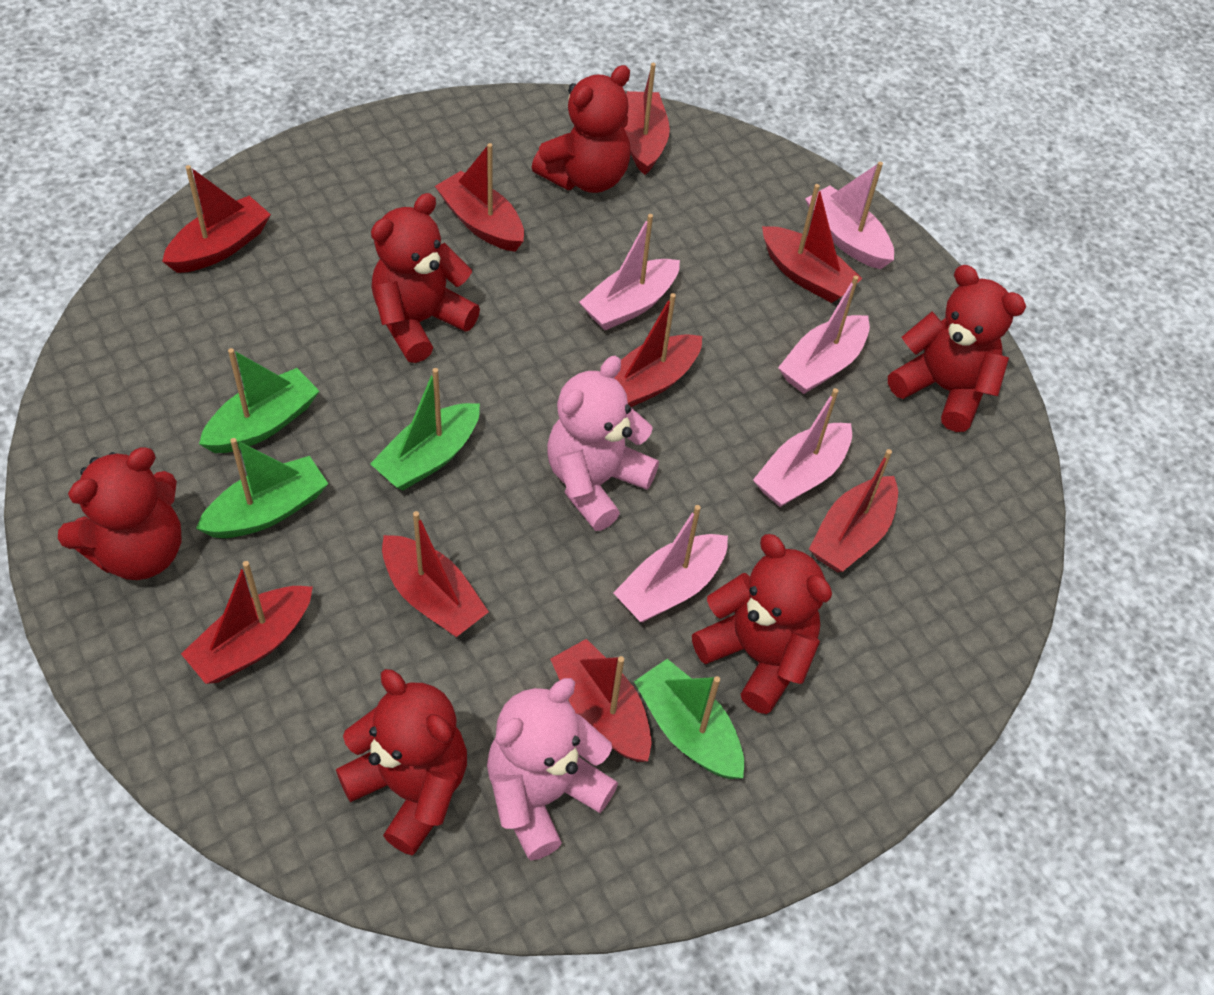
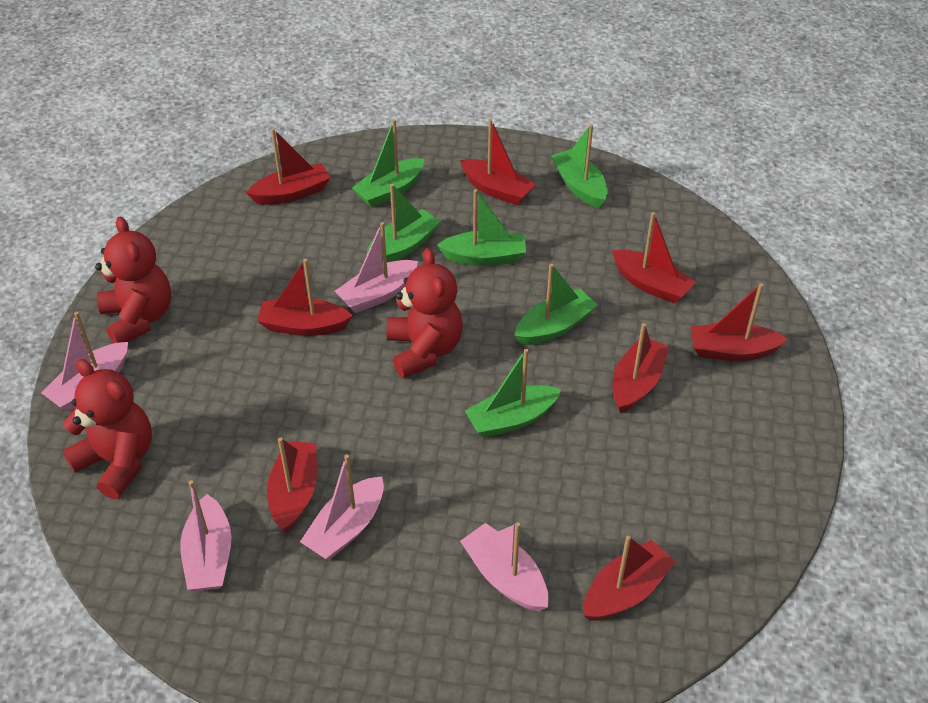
green boat: 4 -> 6
pink teddy bear: 2 -> 0
red boat: 9 -> 8
red teddy bear: 6 -> 3

